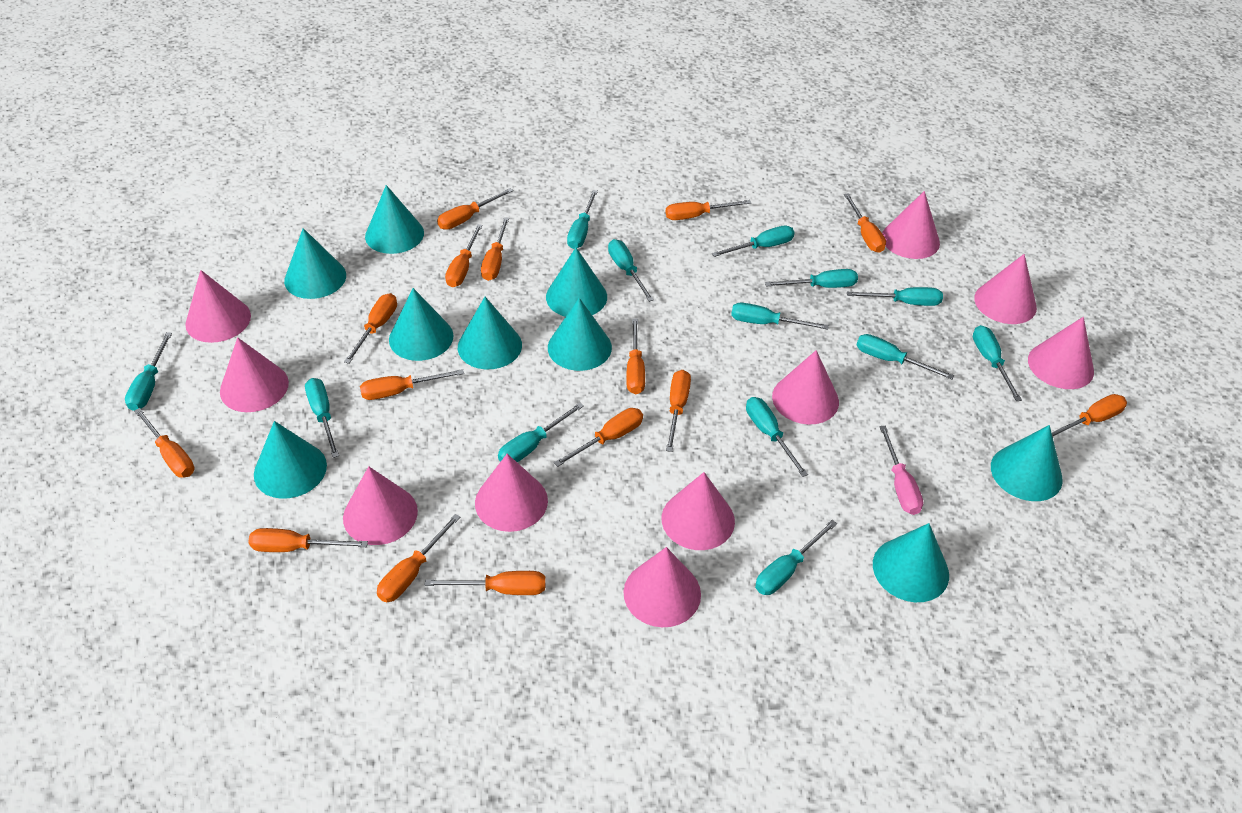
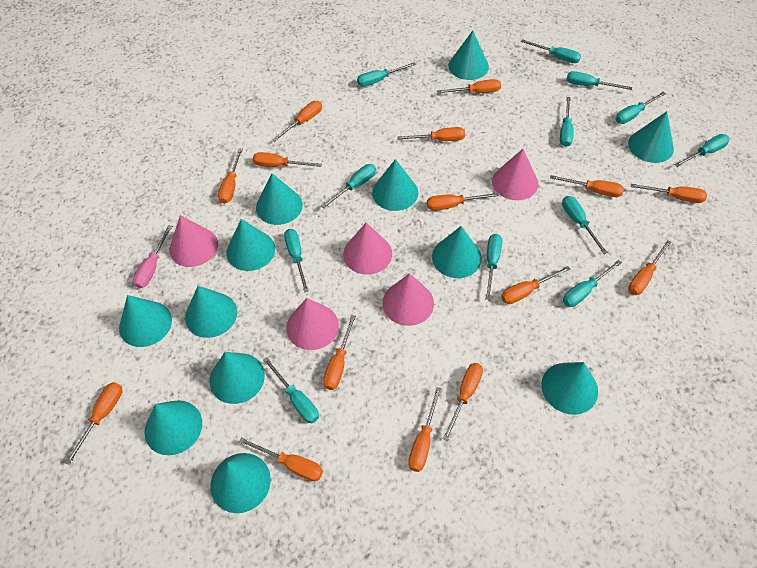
pink cone: 10 -> 5
turquoise cone: 9 -> 12
turquoise screwdriver: 13 -> 12

